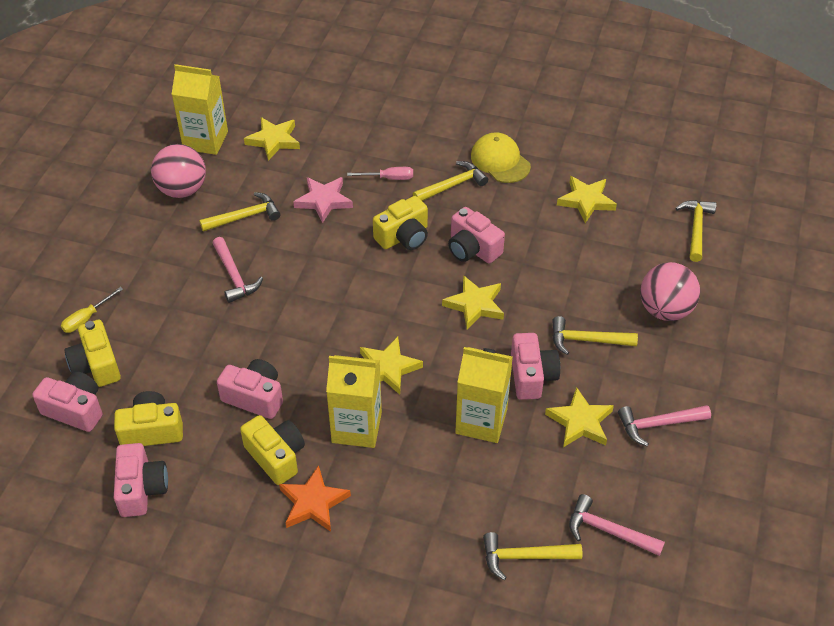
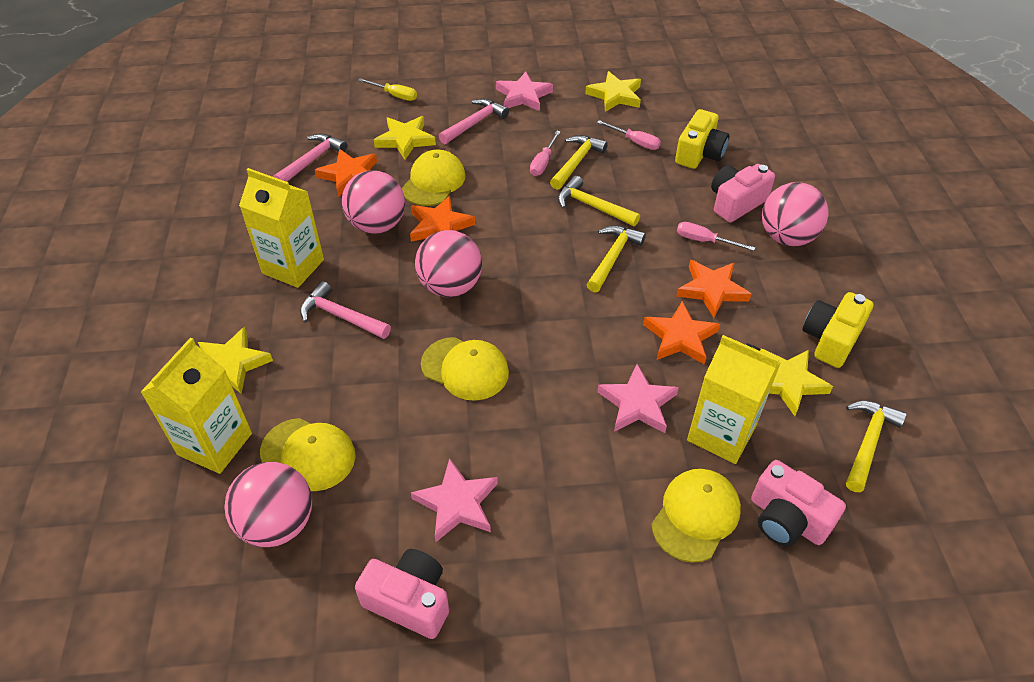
orange star: 1 -> 4
pink ball: 2 -> 4
pink camera: 5 -> 3
pink screwdriver: 1 -> 3
pink star: 1 -> 3
yellow camera: 4 -> 2
yellow cap: 1 -> 4
yellow hammer: 5 -> 4
yellow star: 5 -> 4

